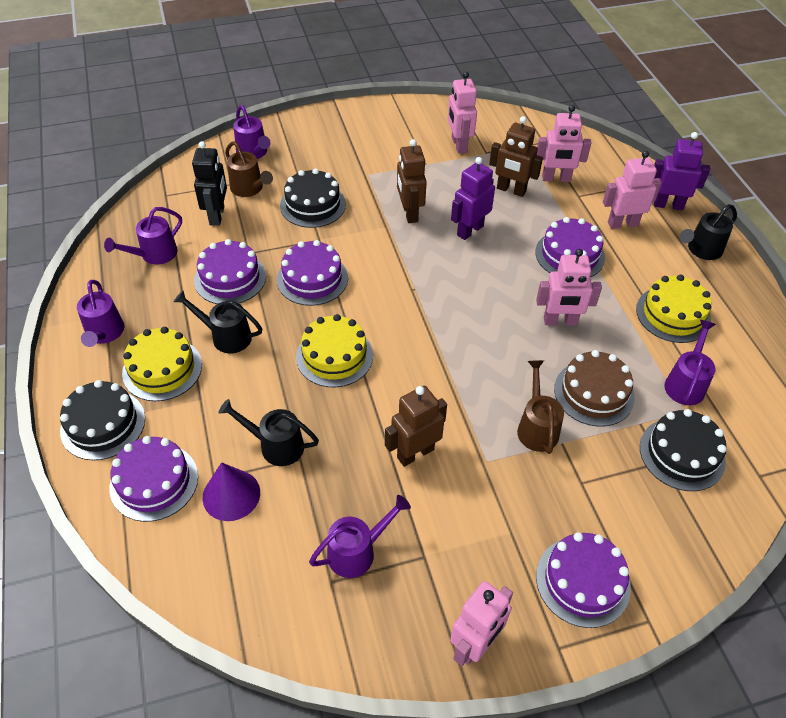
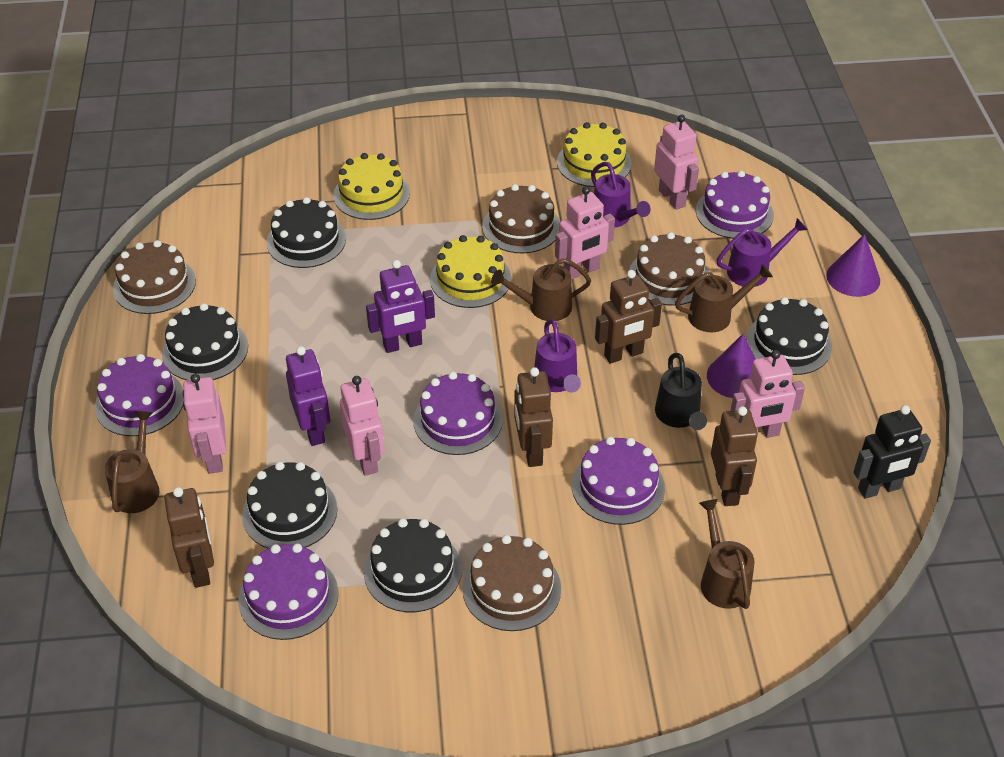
black cake: 3 -> 5
black watering can: 3 -> 1
brown cake: 1 -> 4
brown robot: 3 -> 4
brown watering can: 2 -> 4
purple cone: 1 -> 2
purple watering can: 5 -> 3

